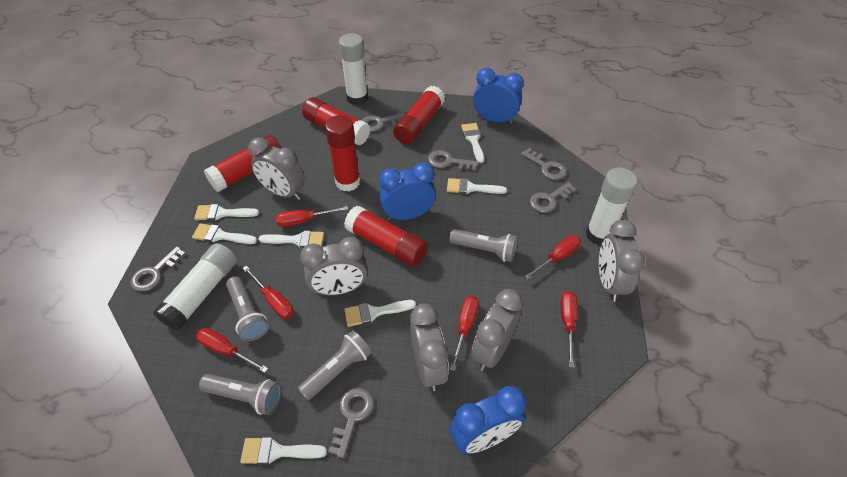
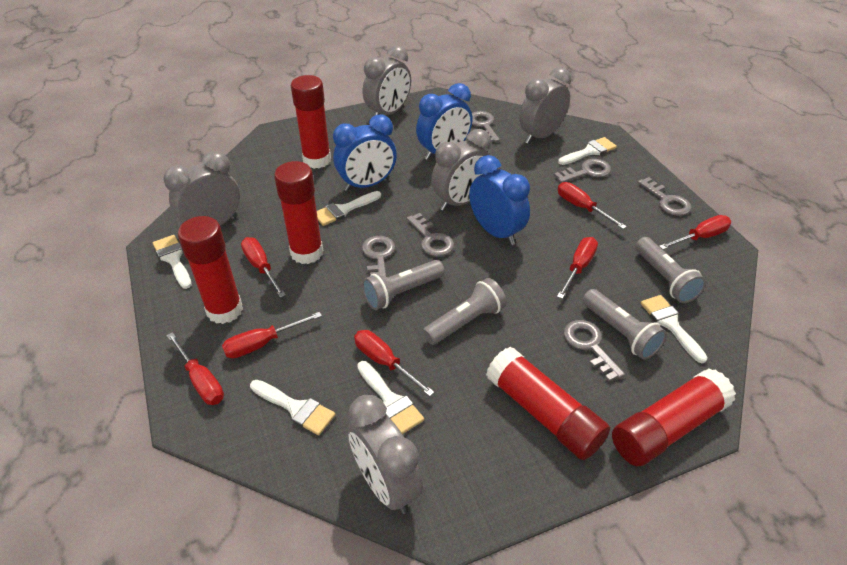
red screwdriver: 6 -> 7
white brush: 7 -> 6
white glue stick: 3 -> 0

